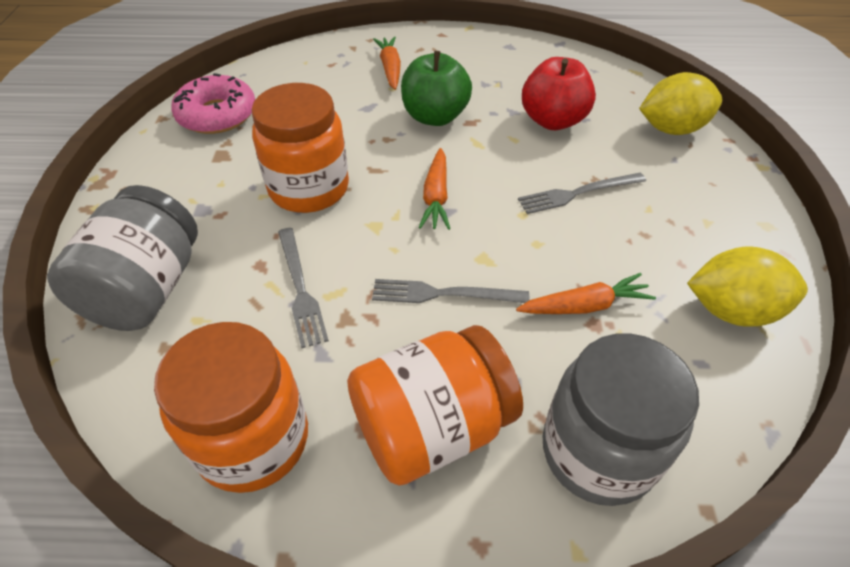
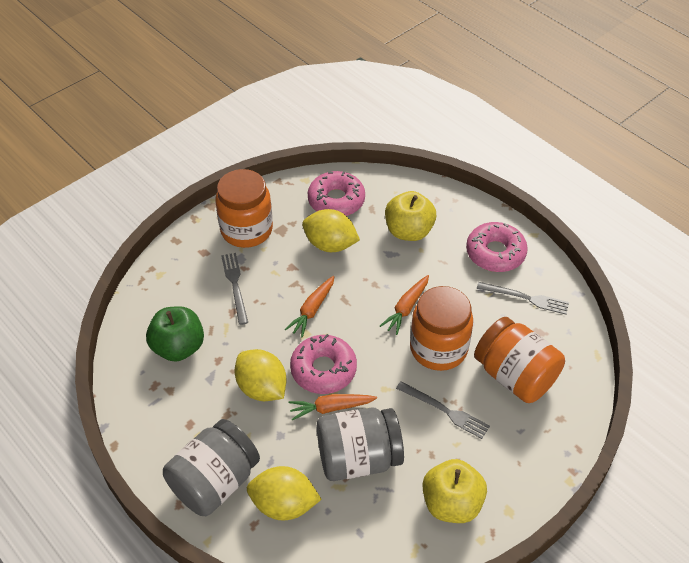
pink donut: 1 -> 3
red apple: 1 -> 0
yellow apple: 0 -> 2
yellow lemon: 2 -> 3

